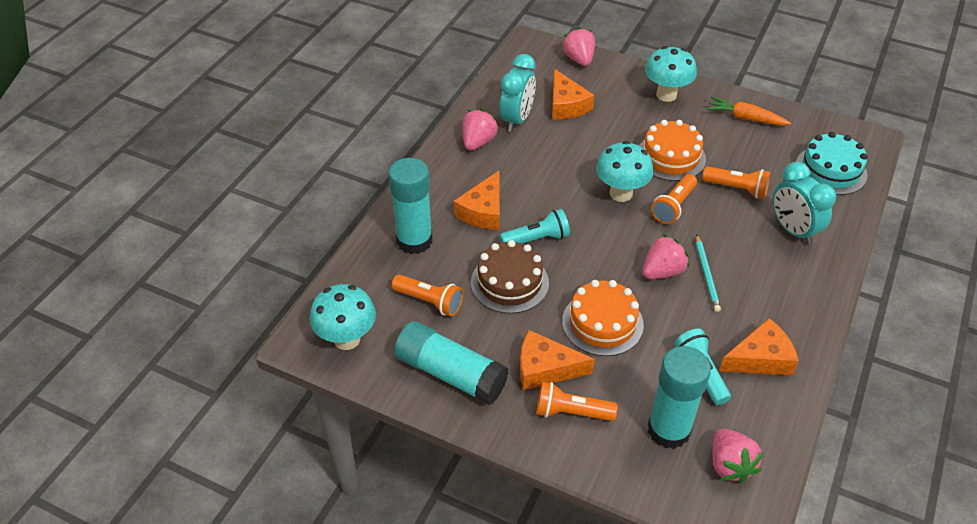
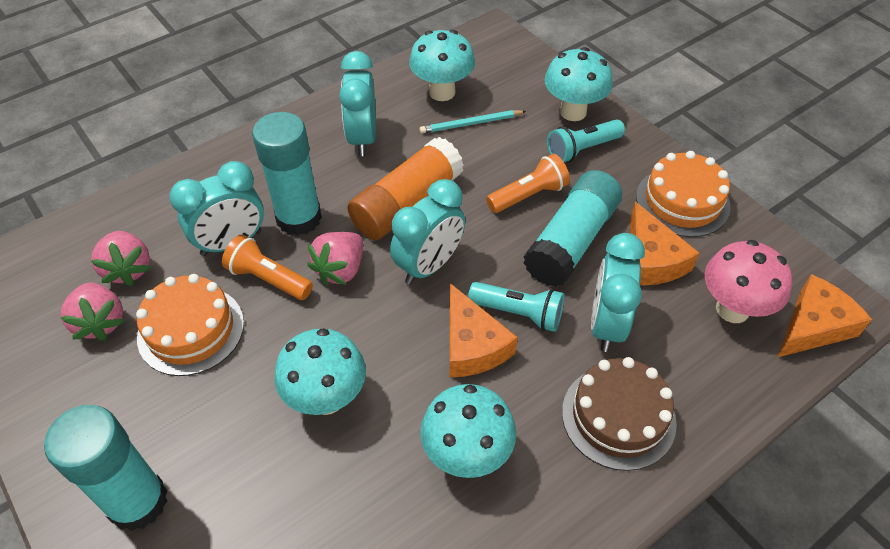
orange carrot: 1 -> 0
orange cheese: 4 -> 3
orange flashlight: 4 -> 2
orange glue stick: 0 -> 1
pink mushroom: 0 -> 1
pink strawberry: 4 -> 3
turquoise cake: 1 -> 0
turquoise clock: 2 -> 4
turquoise mushroom: 3 -> 4

